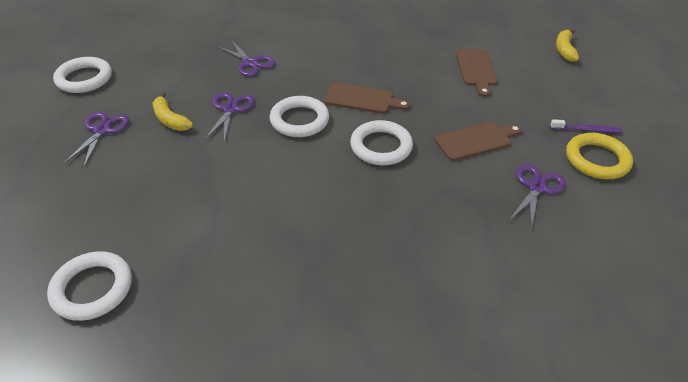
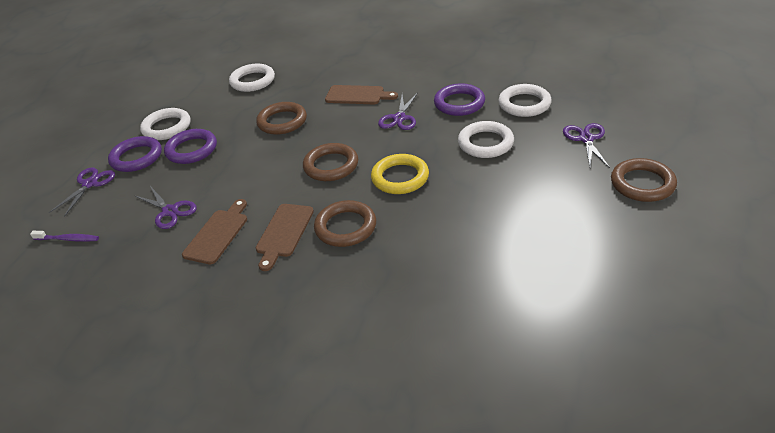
brown ring: 0 -> 4
purple ring: 0 -> 3
yellow banana: 2 -> 0

